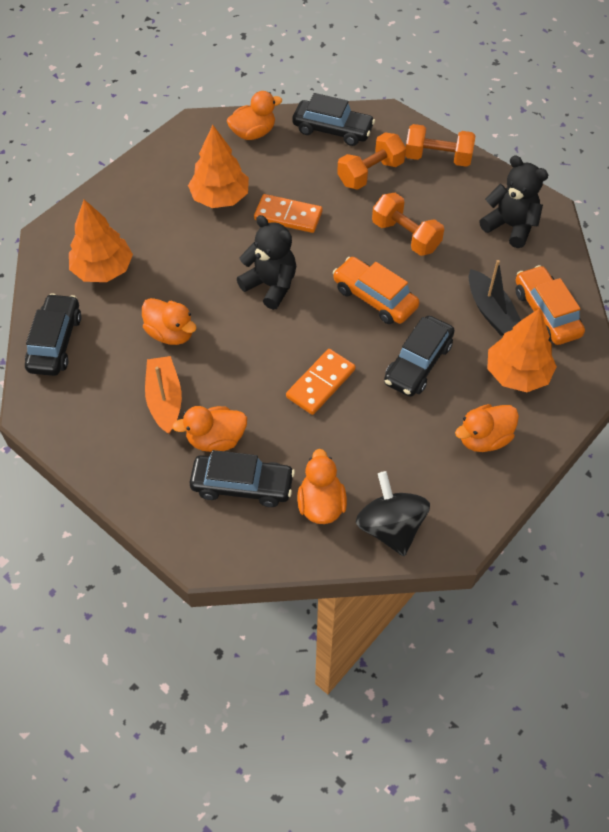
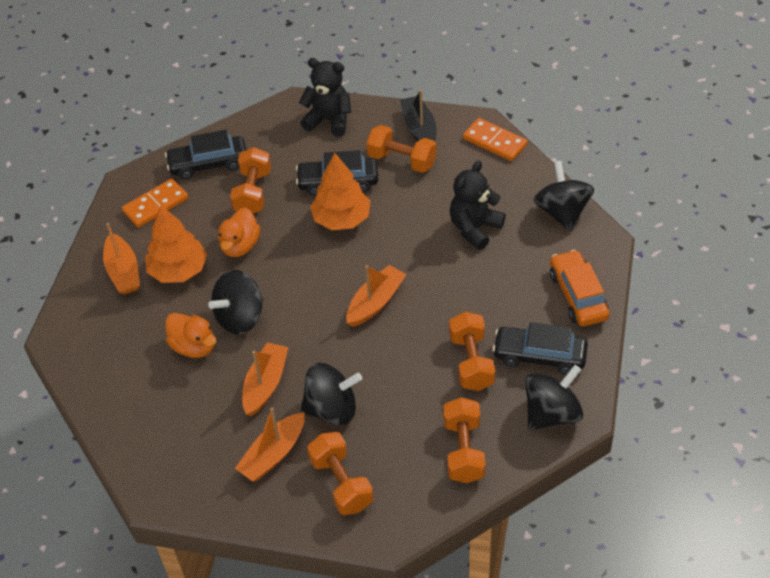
black car: 4 -> 3
black spinning top: 1 -> 4
orange boat: 1 -> 4
orange car: 2 -> 1
orange duck: 5 -> 2
orange dumbbell: 3 -> 5
orange tree: 3 -> 2

